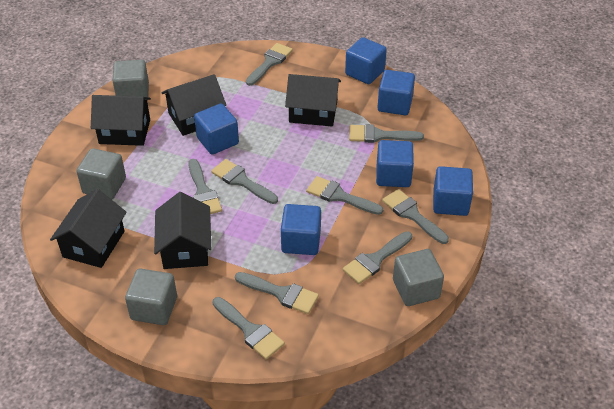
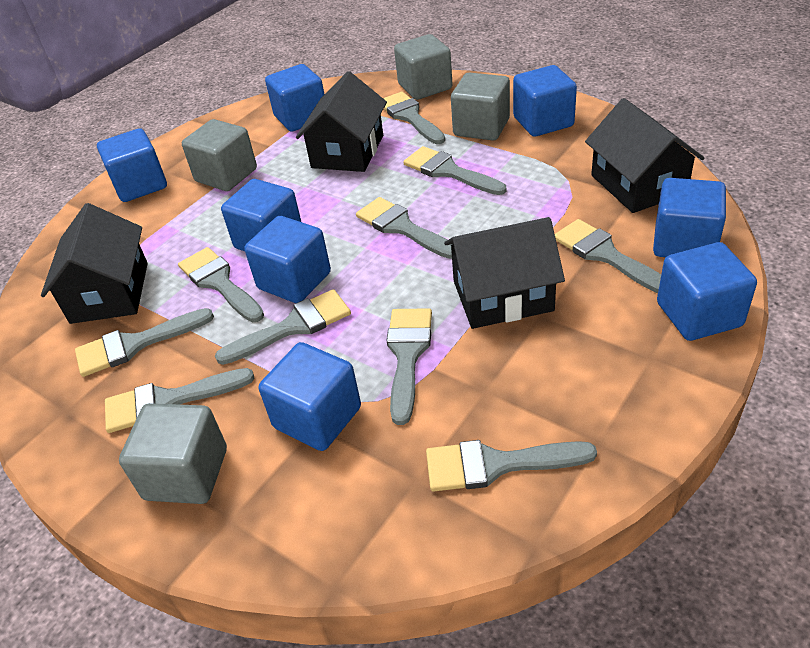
black house: 5 -> 4
blue cube: 6 -> 8
grey brush: 9 -> 10

